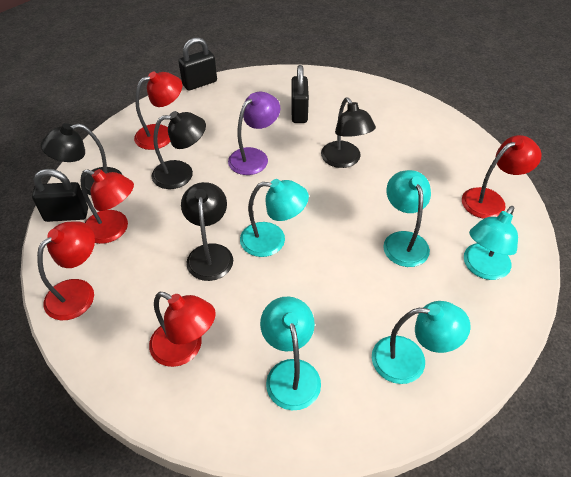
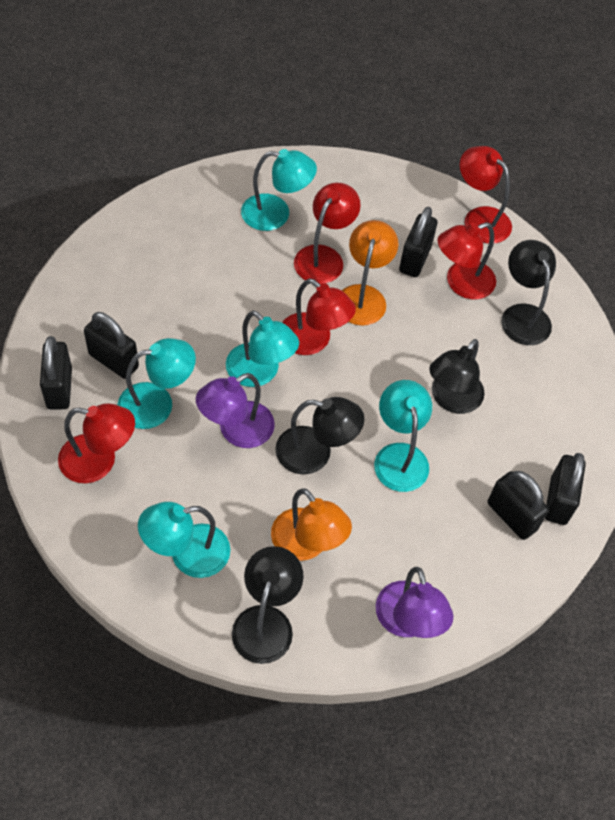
black padlock: 3 -> 5
orange lamp: 0 -> 2
purple lamp: 1 -> 2

